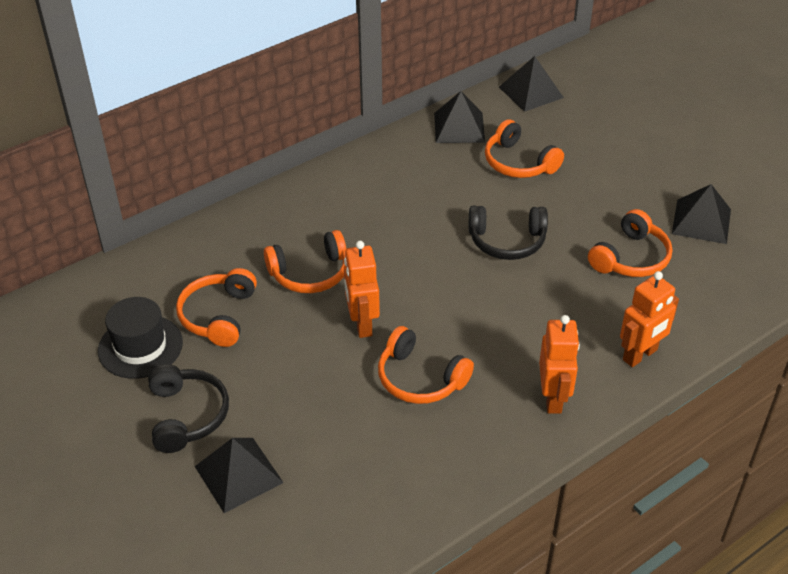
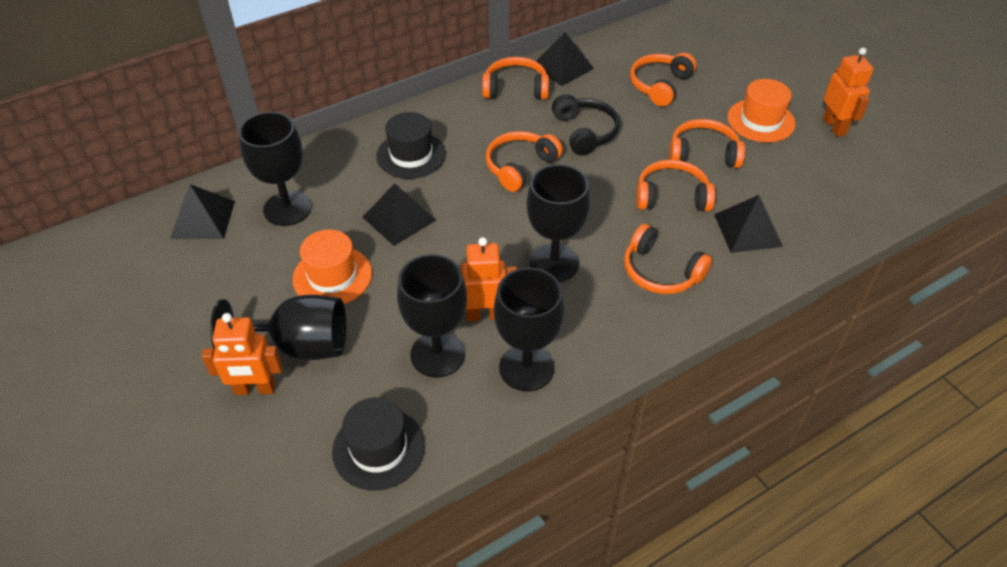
black goblet: 0 -> 5
black hat: 1 -> 2
black headphones: 2 -> 1
orange hat: 0 -> 2
orange headphones: 5 -> 6

